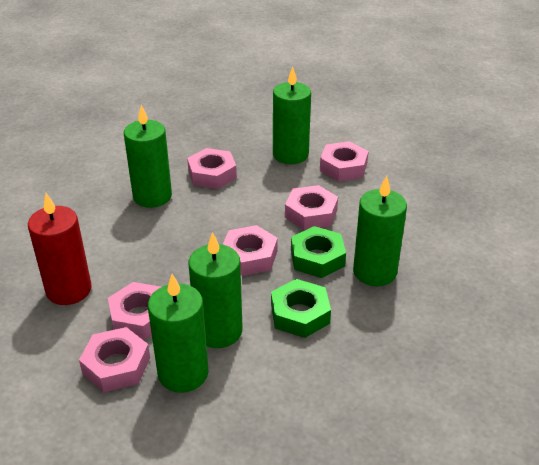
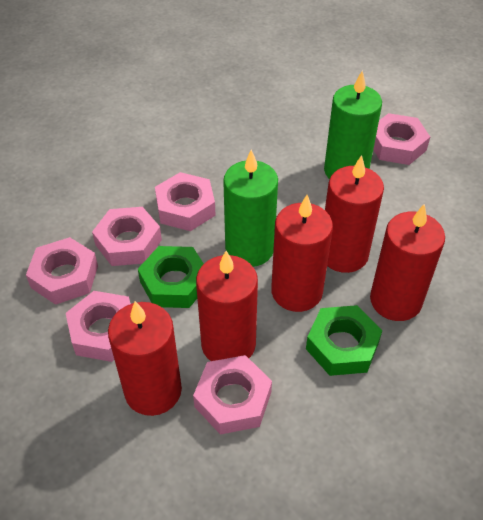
green candle: 5 -> 2
red candle: 1 -> 5

